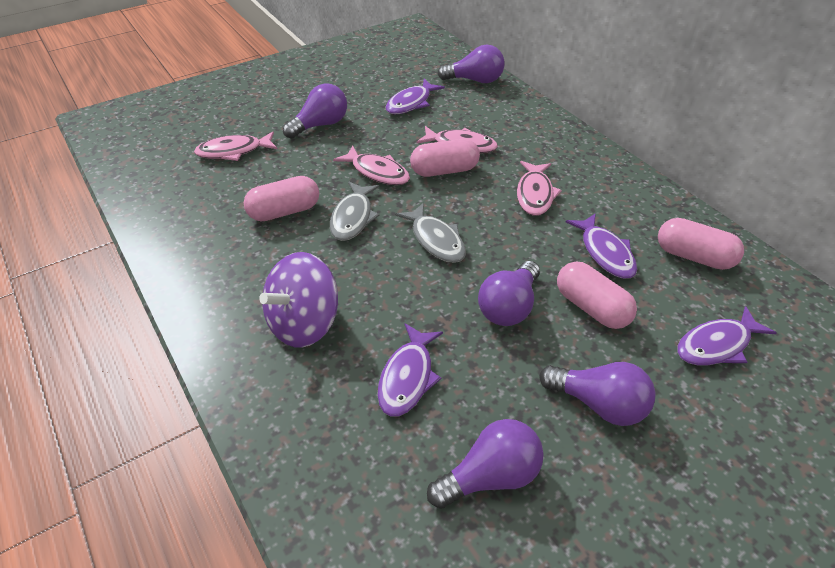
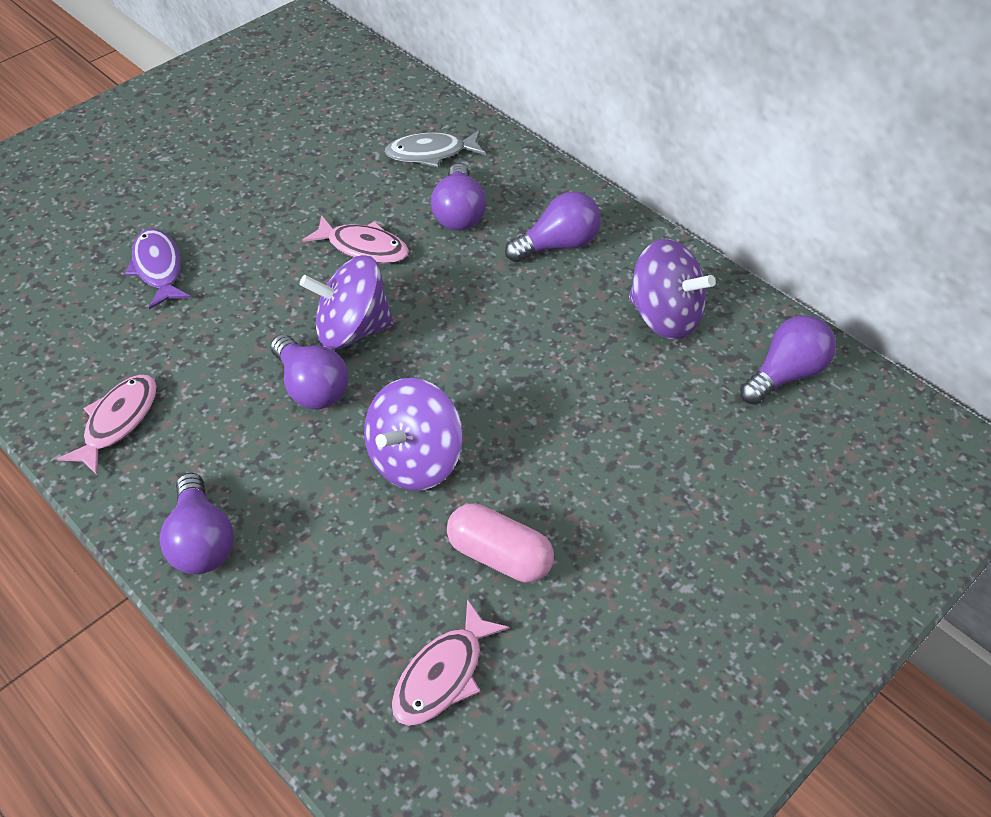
grey fish: 2 -> 1
pink capsule: 4 -> 1
pink fish: 4 -> 3
purple fish: 4 -> 1
purple spinning top: 1 -> 3

